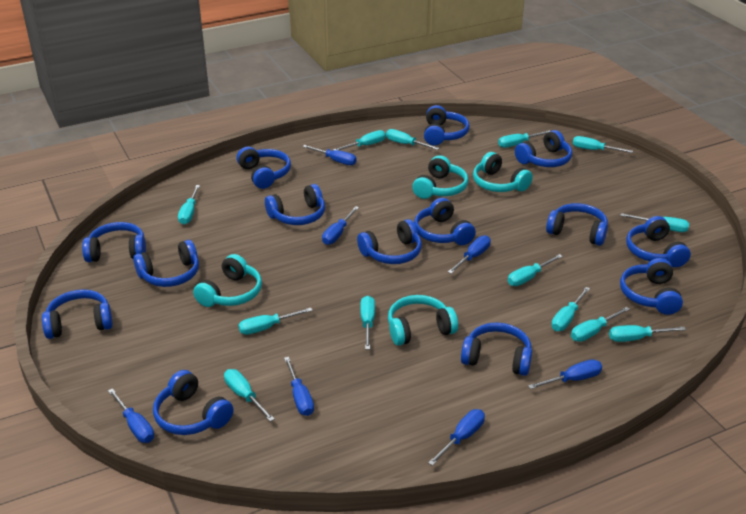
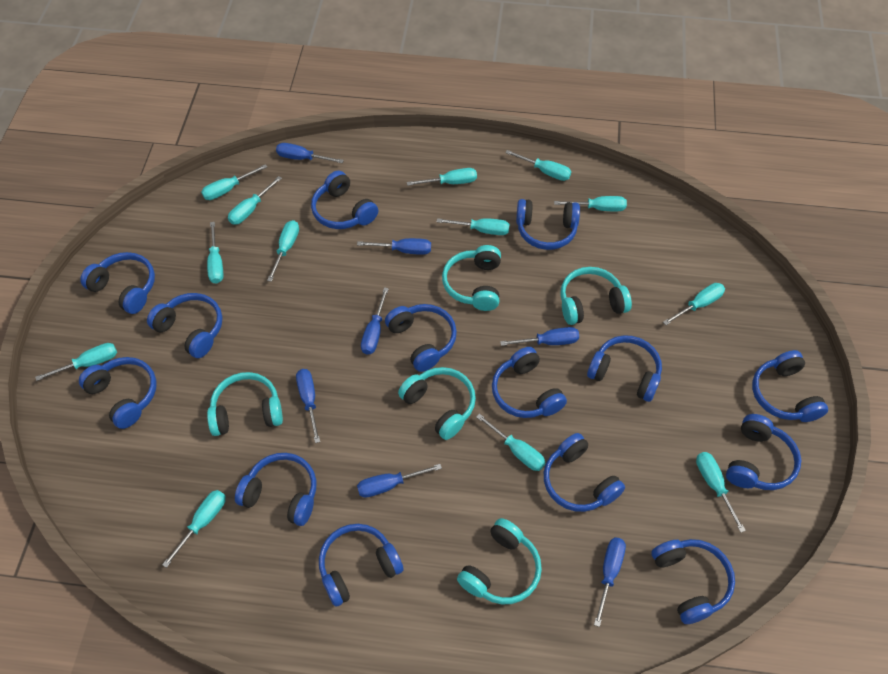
turquoise headphones: 4 -> 5

